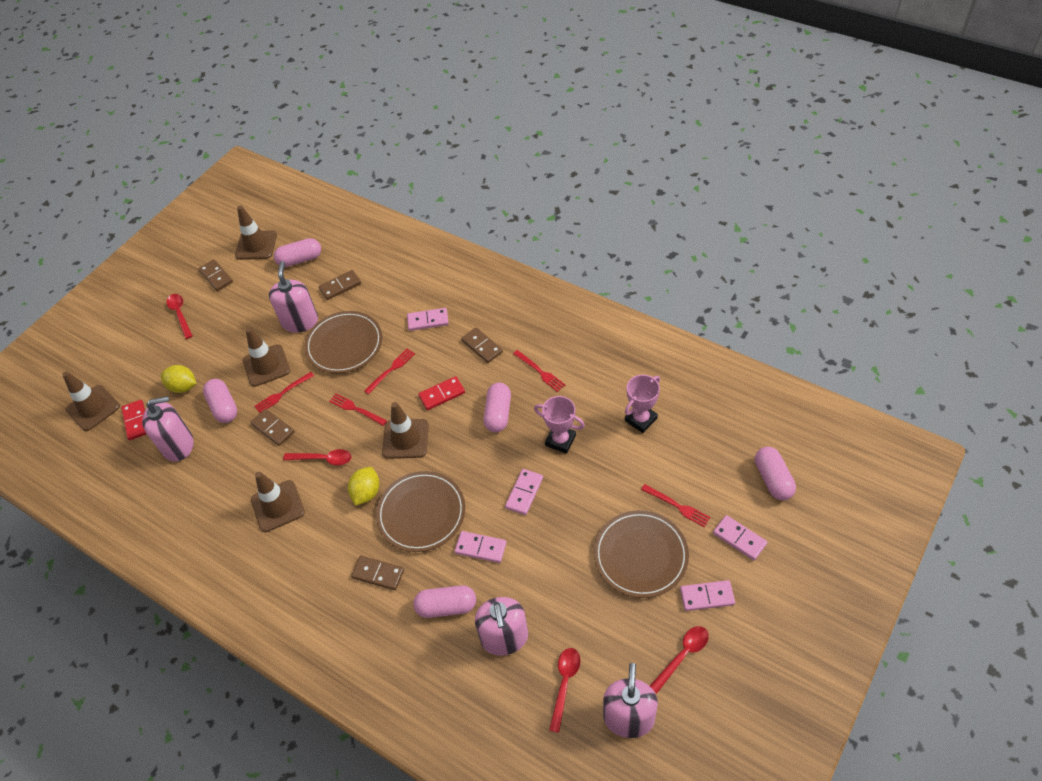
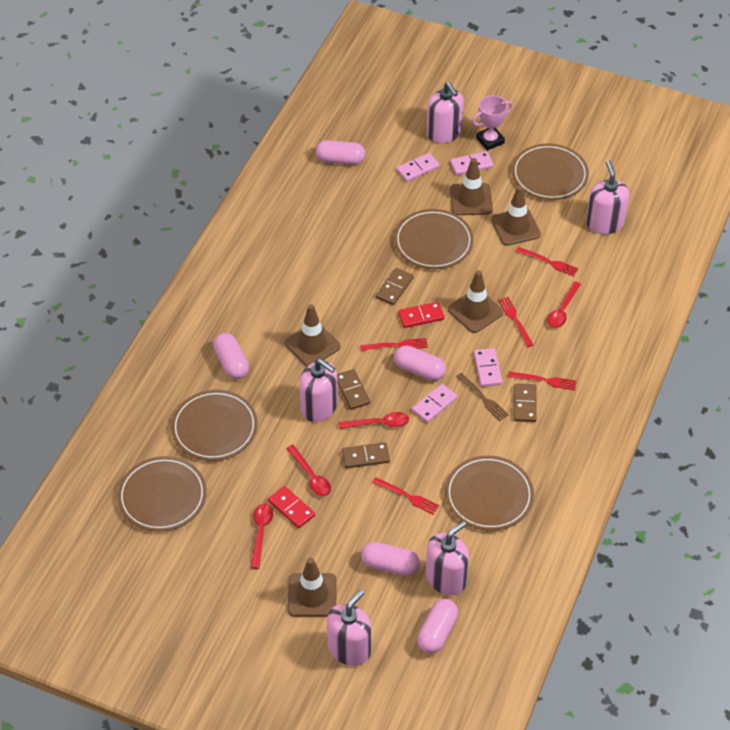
brown domino: 5 -> 4
brown fork: 0 -> 1
brown plate: 3 -> 5
pink domino: 5 -> 4
pink soap dispenser: 4 -> 5
pink trophy: 2 -> 1
yellow lemon: 2 -> 0

